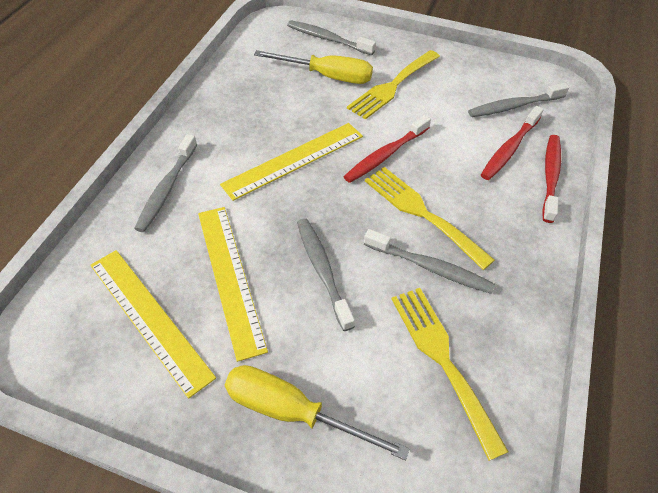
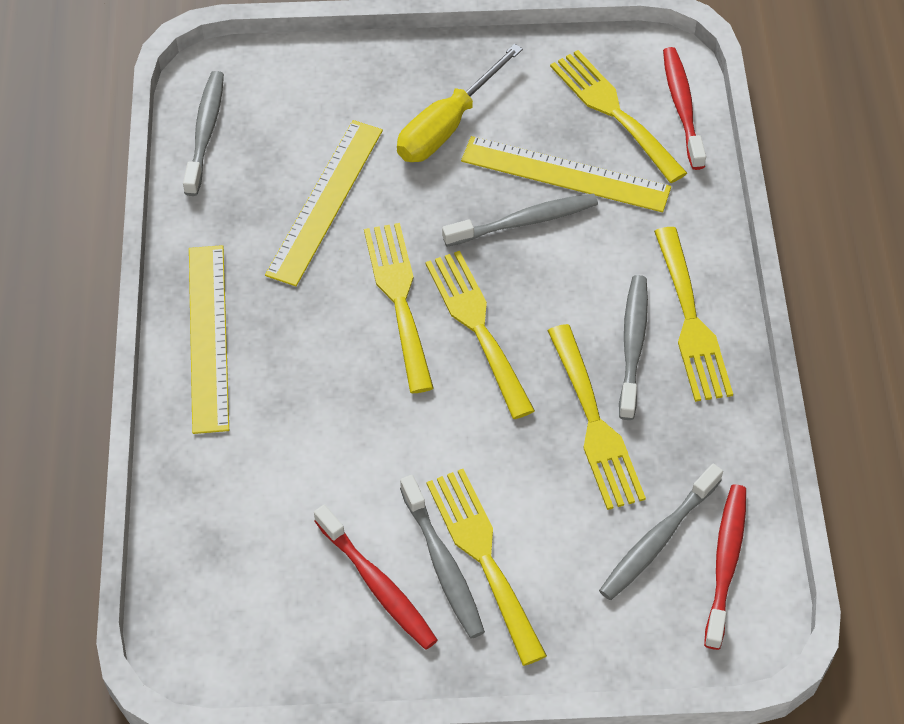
yellow fork: 3 -> 6
yellow screwdriver: 2 -> 1

